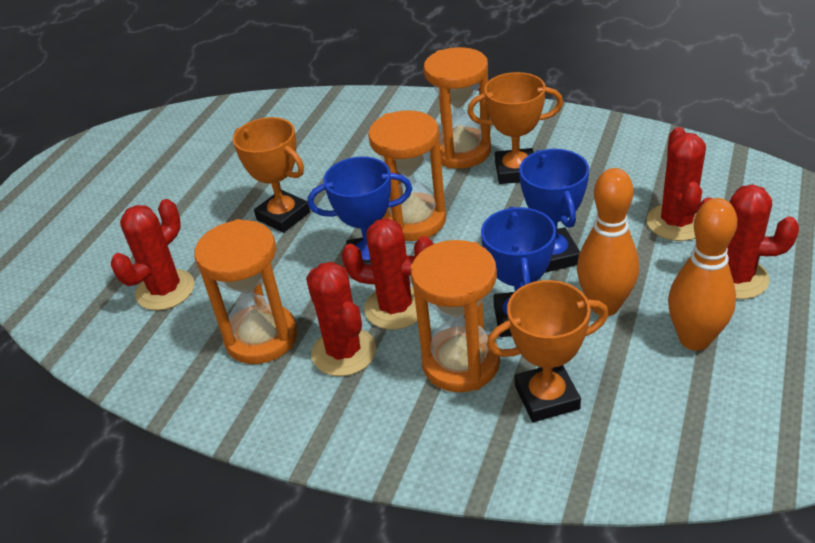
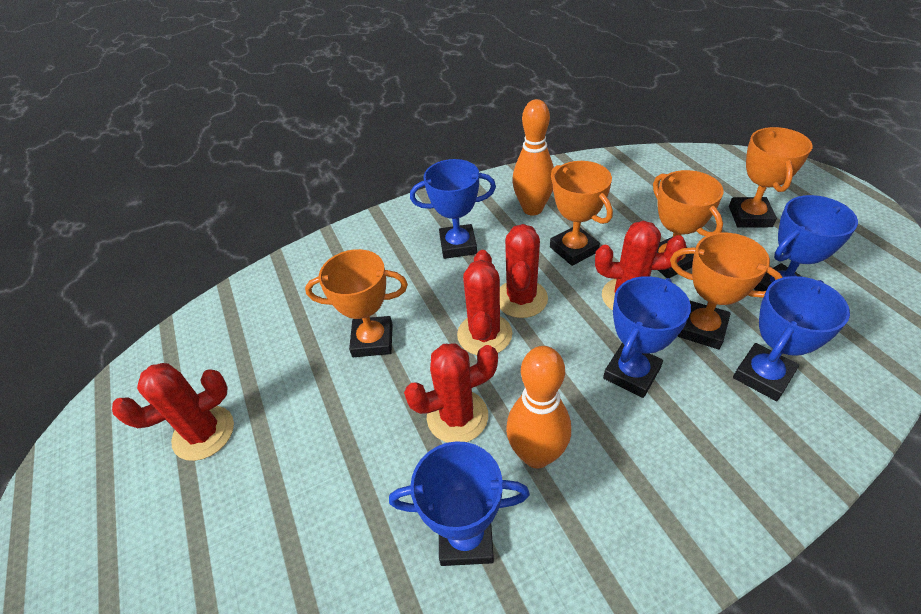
blue trophy: 3 -> 5
orange hourglass: 4 -> 0
orange trophy: 3 -> 5

